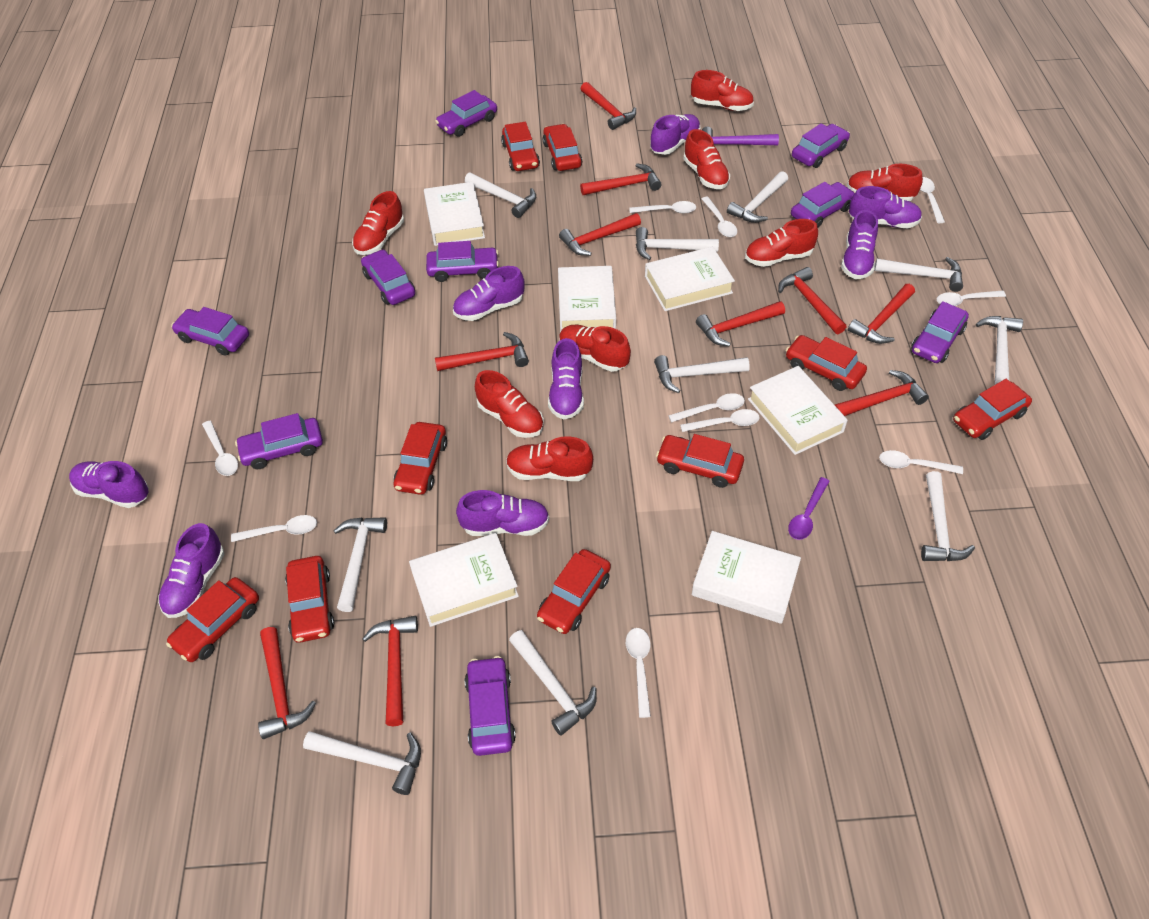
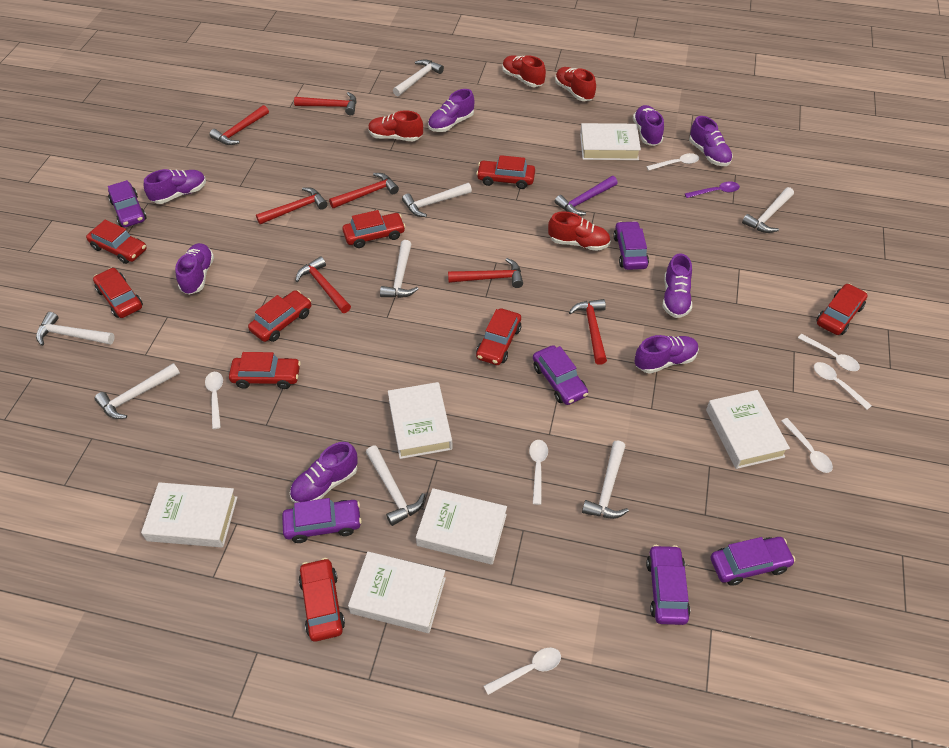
purple car: 9 -> 6
red hammer: 10 -> 7
red shoe: 8 -> 4
white hammer: 10 -> 8
white spoon: 10 -> 7

